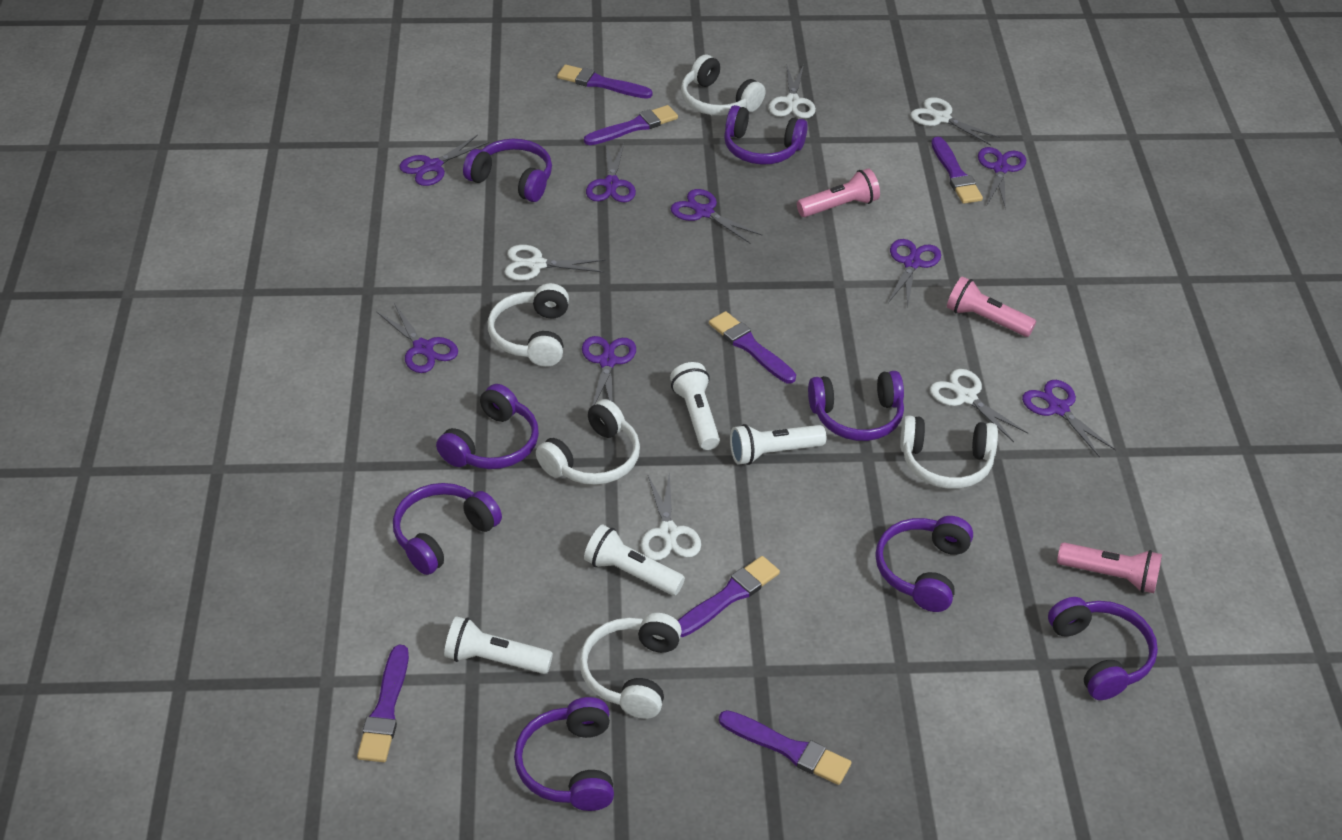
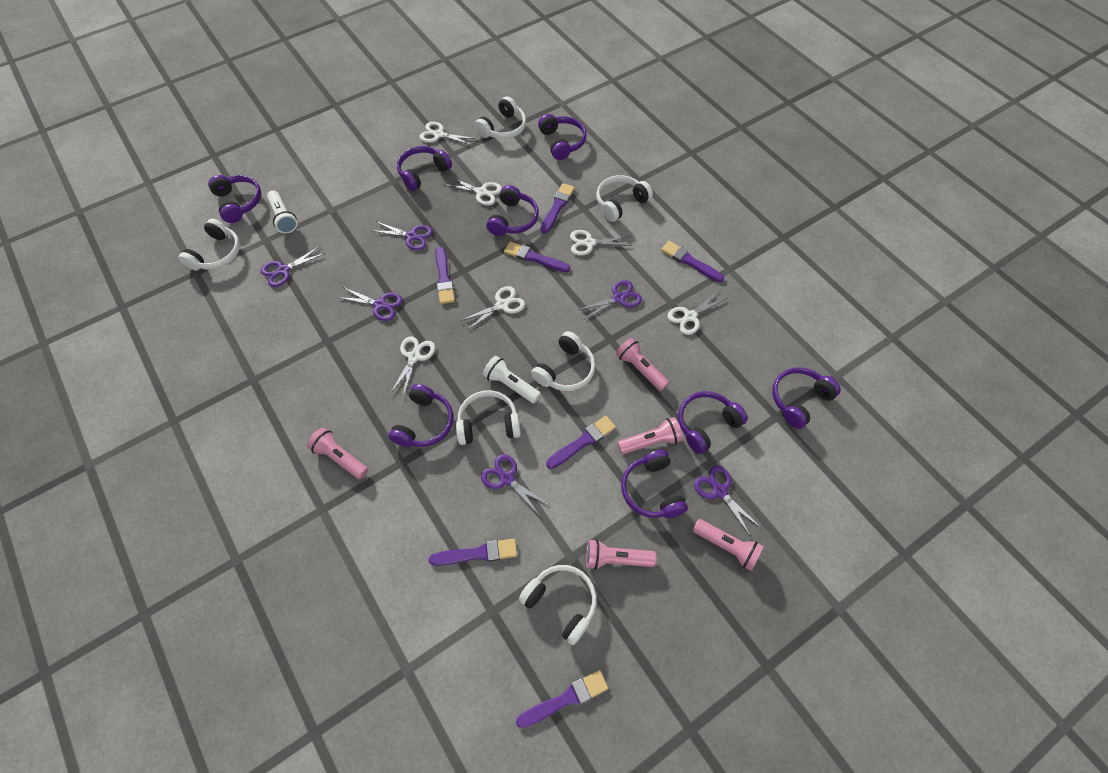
pink flashlight: 3 -> 5
purple scissors: 8 -> 6
white flashlight: 4 -> 2
white headphones: 5 -> 6
white scissors: 5 -> 6

